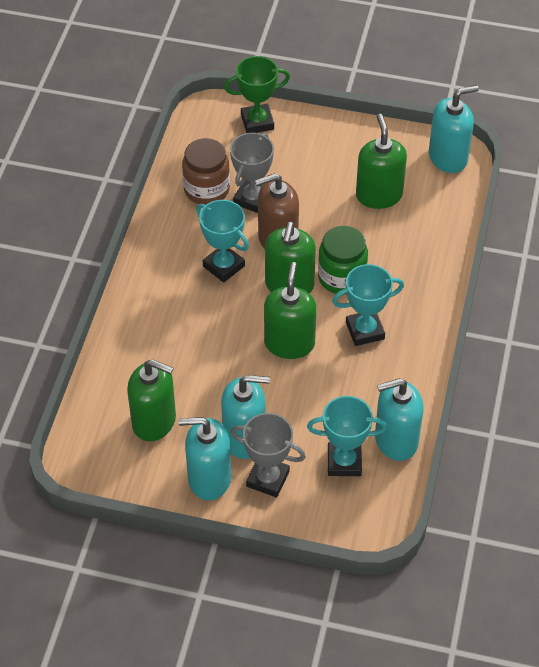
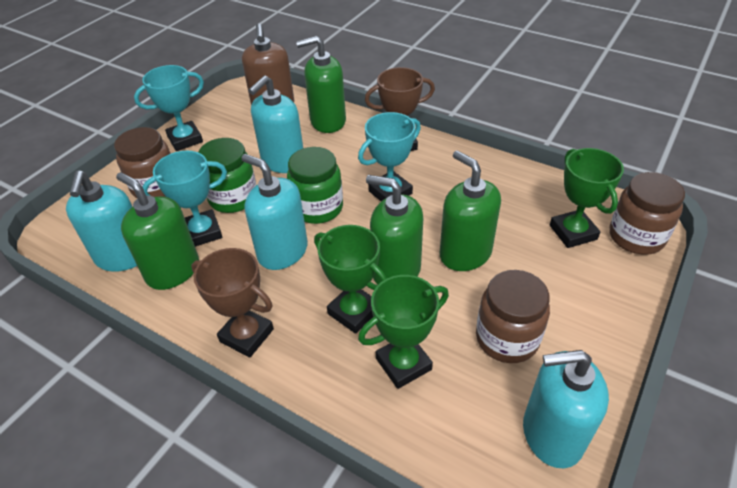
brown jar: 1 -> 3
brown trophy: 0 -> 2
green jar: 1 -> 2
green trophy: 1 -> 3
grey trophy: 2 -> 0

